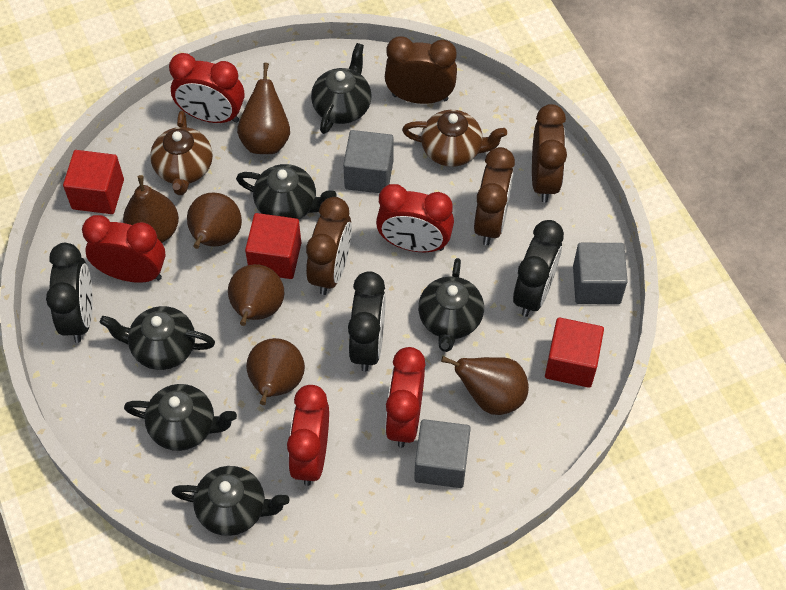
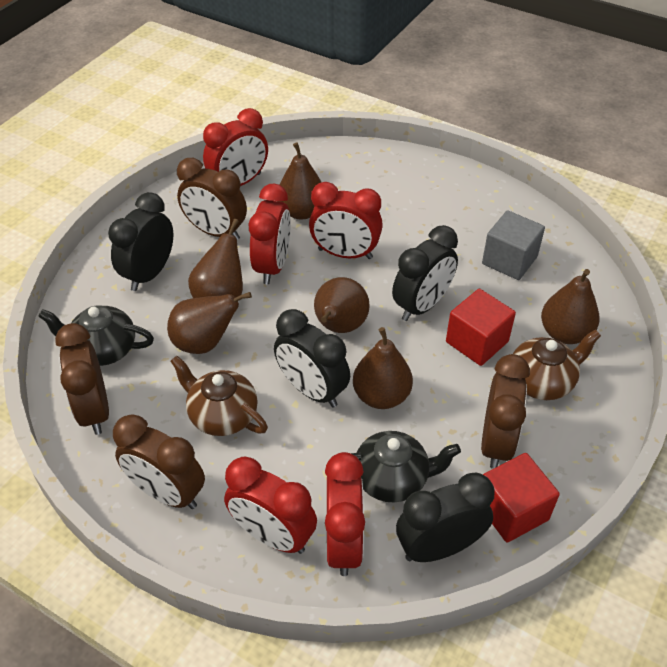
black clock: 3 -> 4
black teapot: 6 -> 2
grey cube: 3 -> 1
red cube: 3 -> 2

